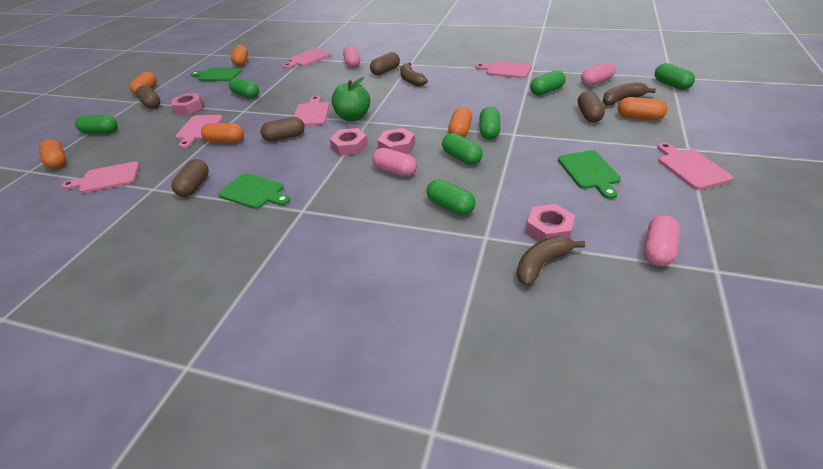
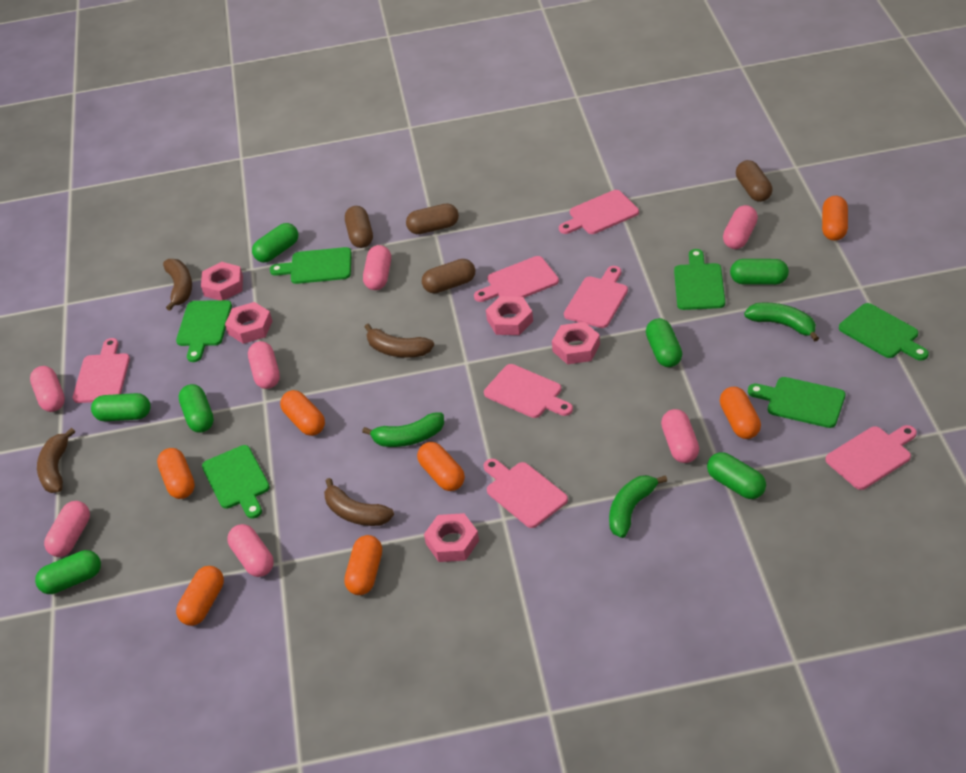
brown banana: 3 -> 4
brown capsule: 5 -> 4
green apple: 1 -> 0
green banana: 0 -> 3
green cutting board: 3 -> 6
orange capsule: 6 -> 7
pink capsule: 4 -> 7
pink cutting board: 6 -> 7
pink nut: 4 -> 5

